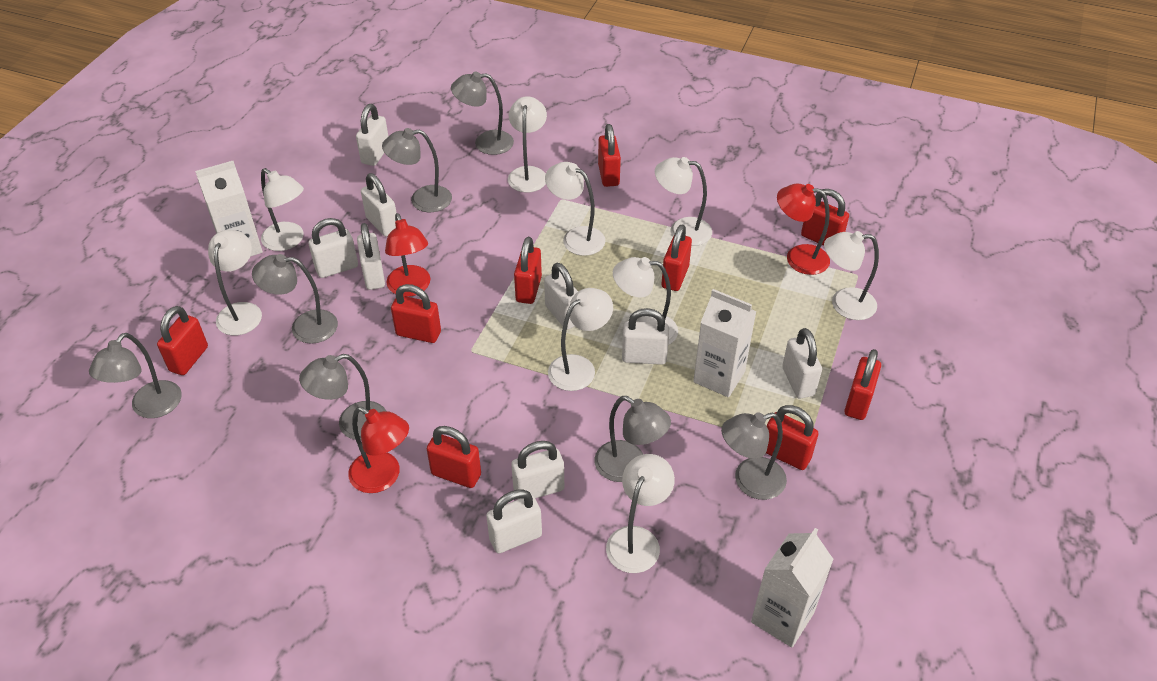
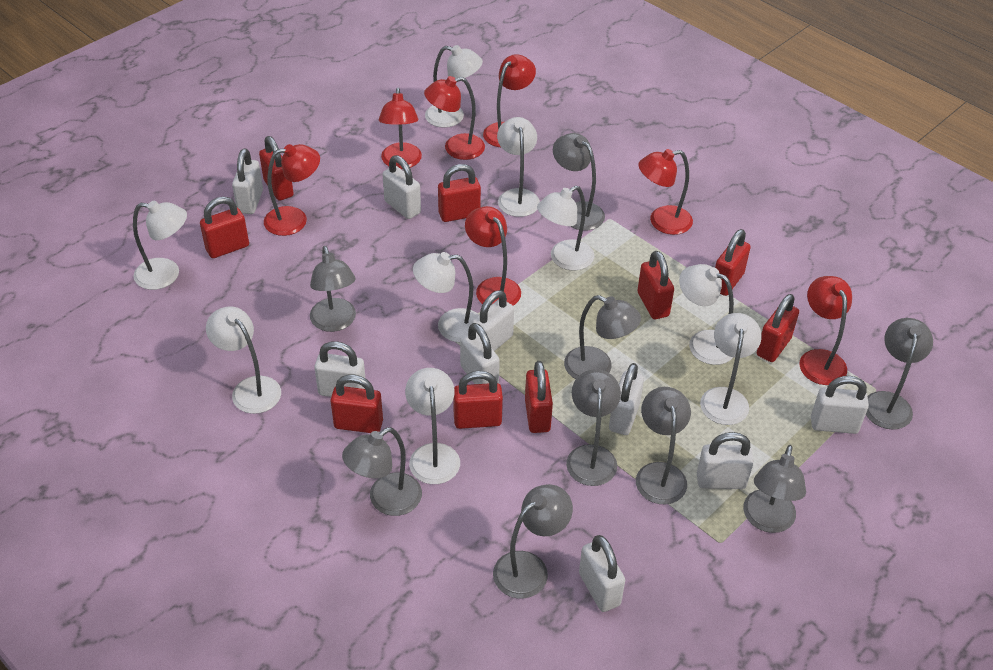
grey lamp: 7 -> 9
red lamp: 3 -> 7
white carton: 3 -> 0

